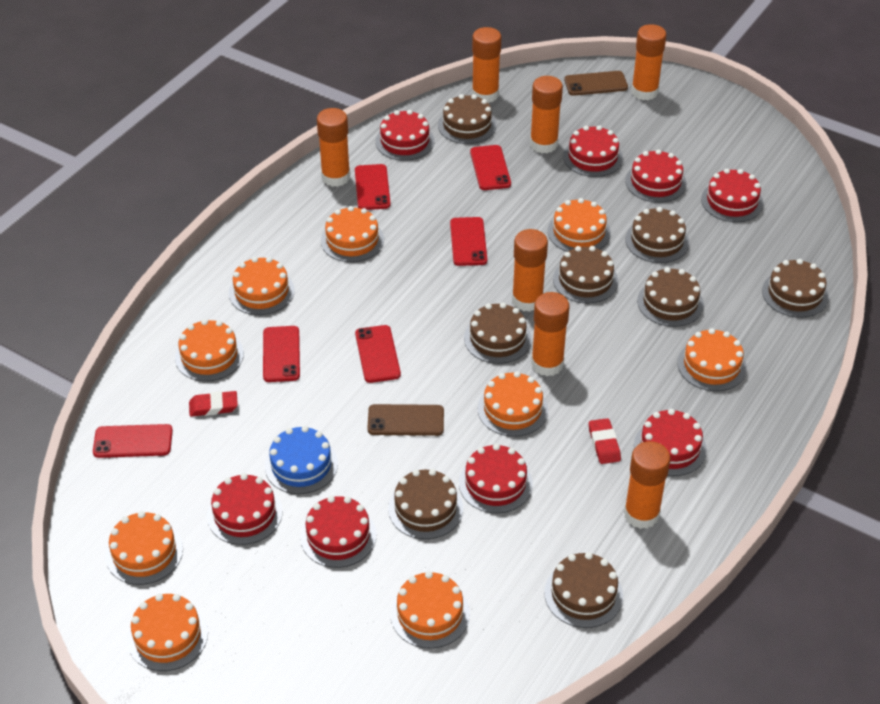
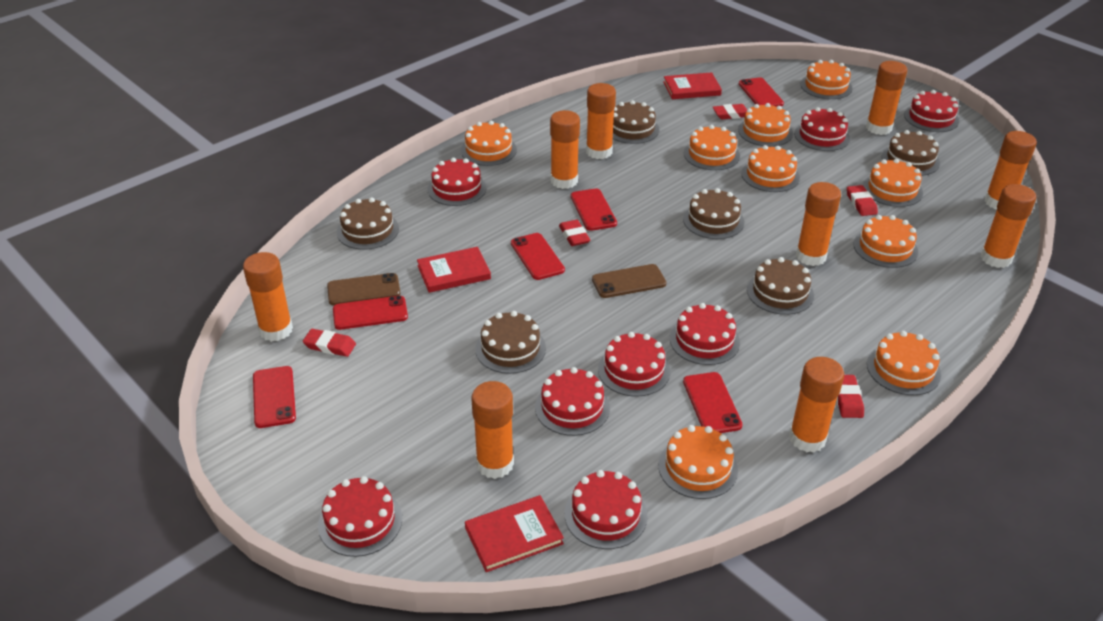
blue cake: 1 -> 0
brown cake: 8 -> 6
orange glue stick: 7 -> 9
red book: 0 -> 3
red eraser: 2 -> 5

